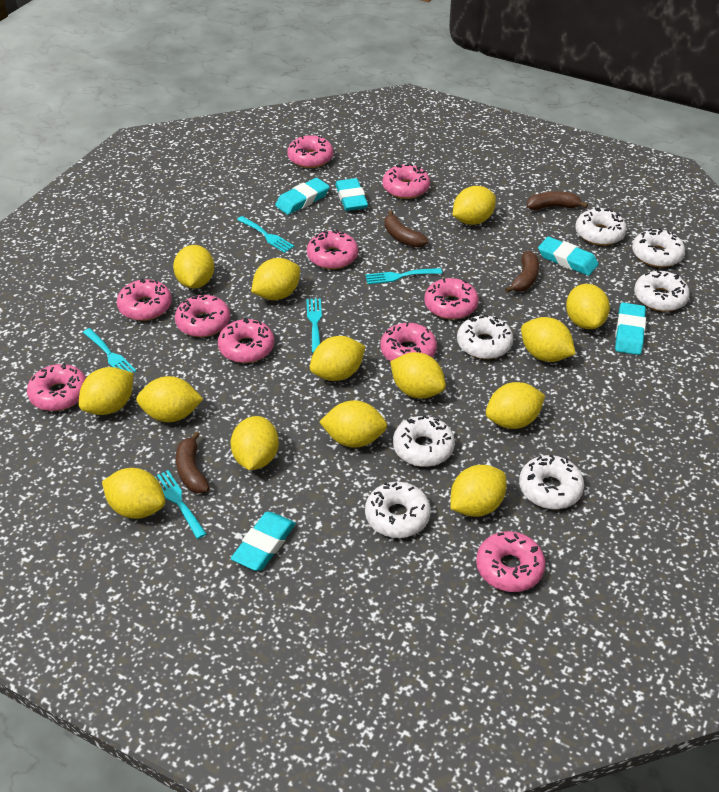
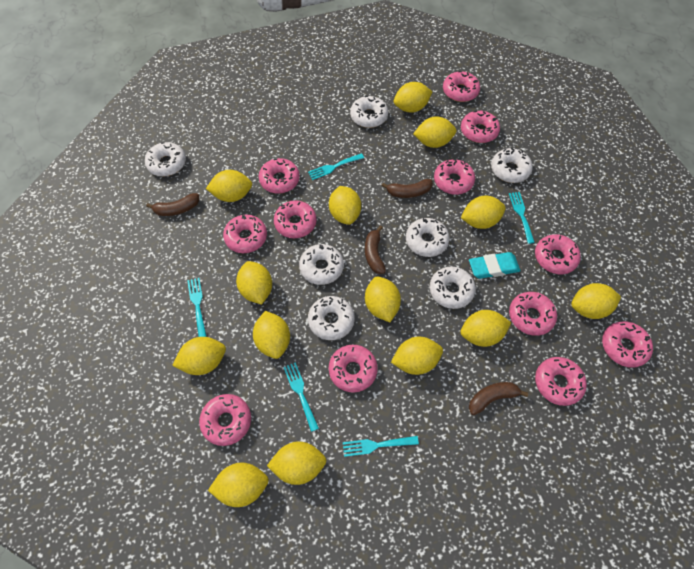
pink donut: 10 -> 12
turquoise eraser: 5 -> 1

